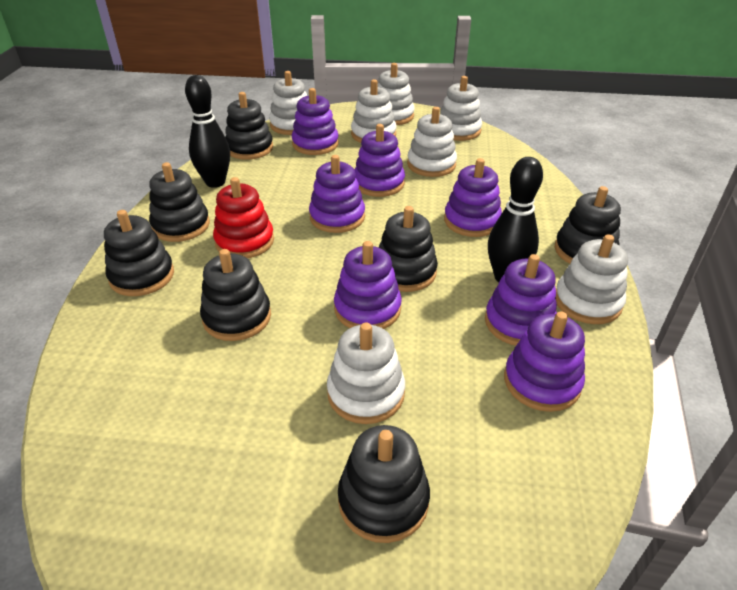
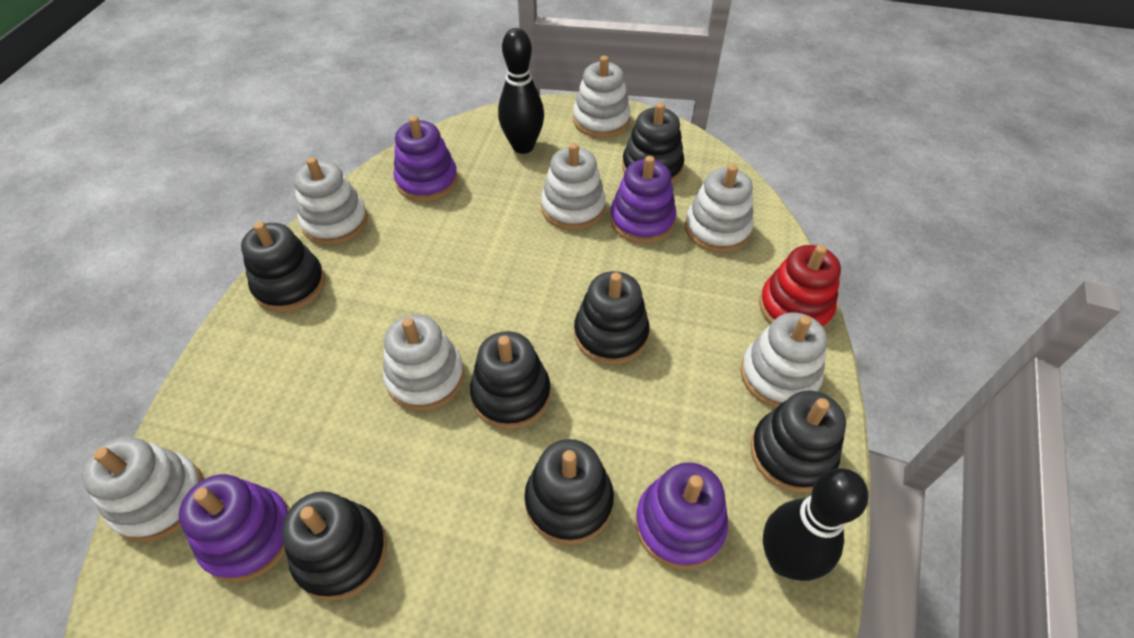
purple stacking toy: 7 -> 4

